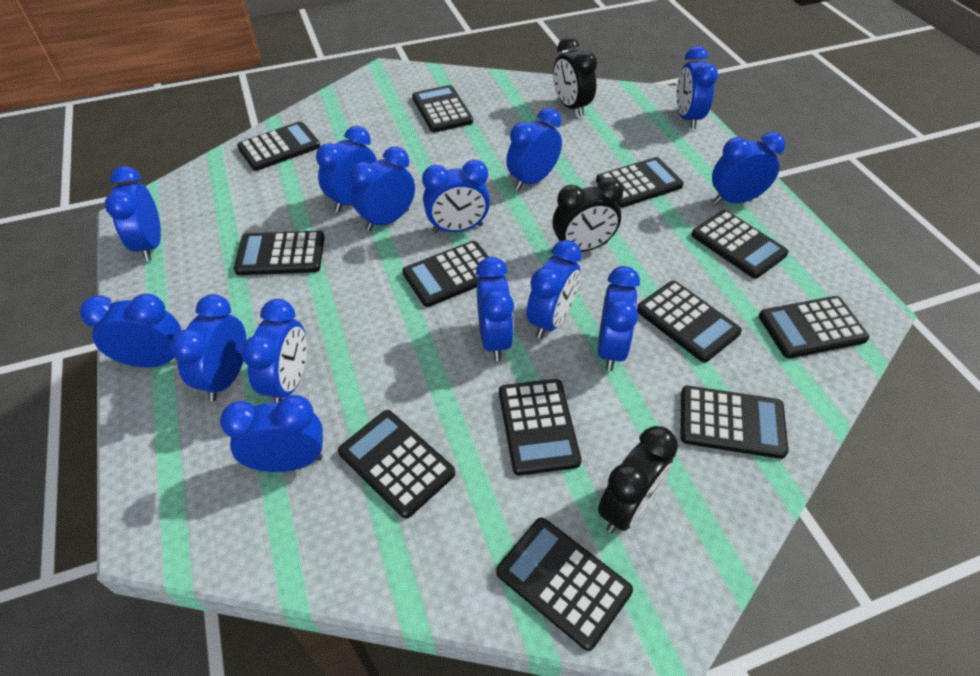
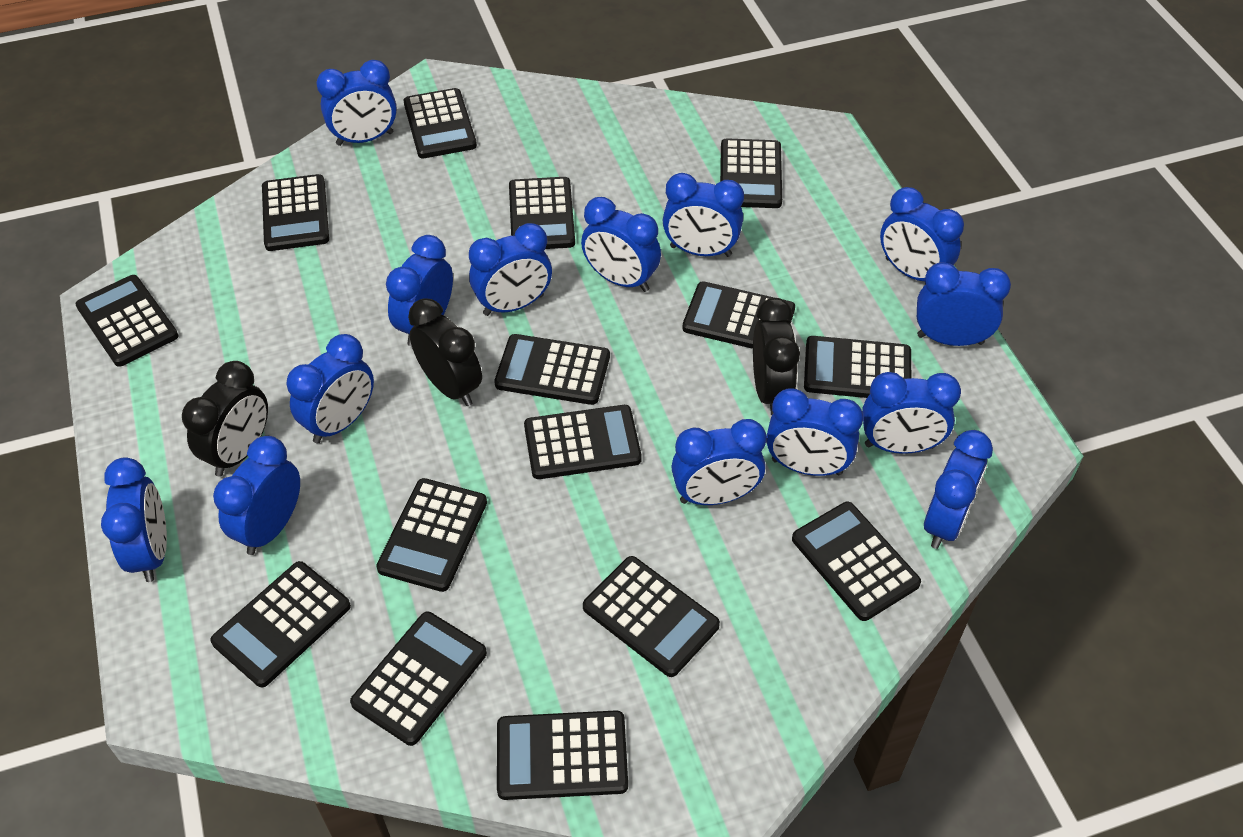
black calculator: 12 -> 15

